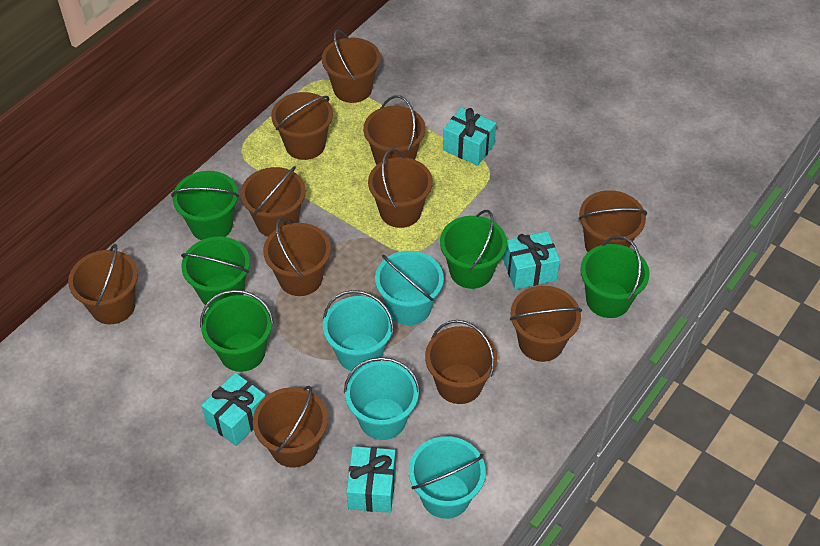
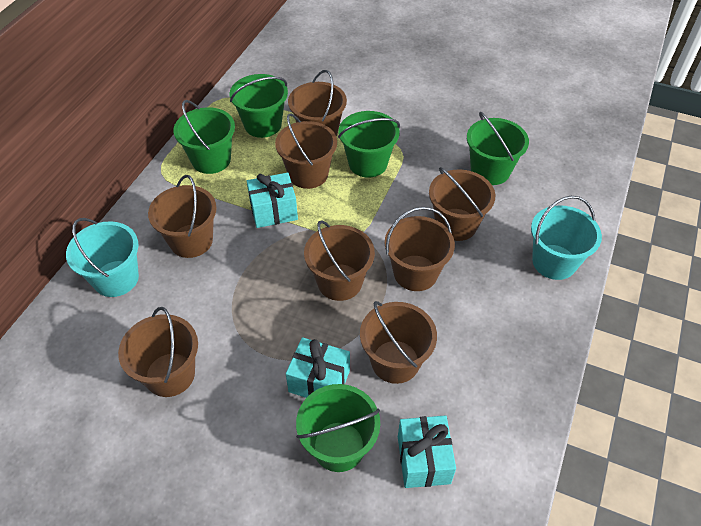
brown bucket: 11 -> 8
turquoise bucket: 4 -> 2
turquoise gift: 4 -> 3

